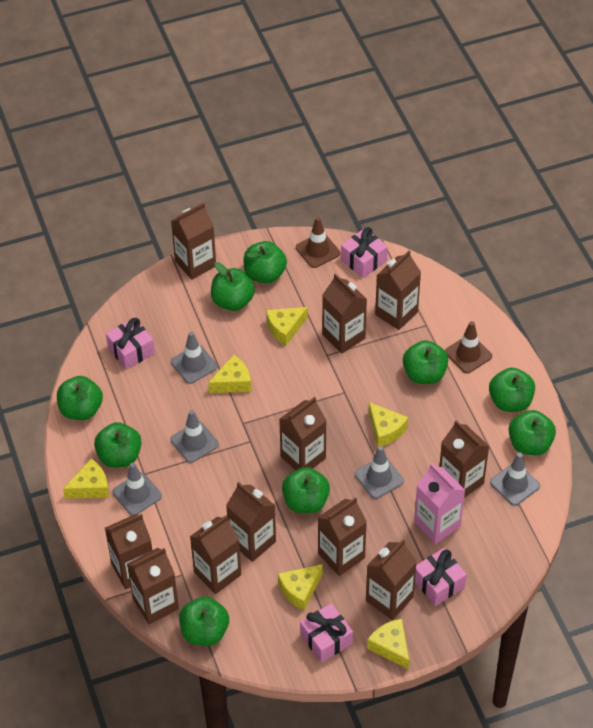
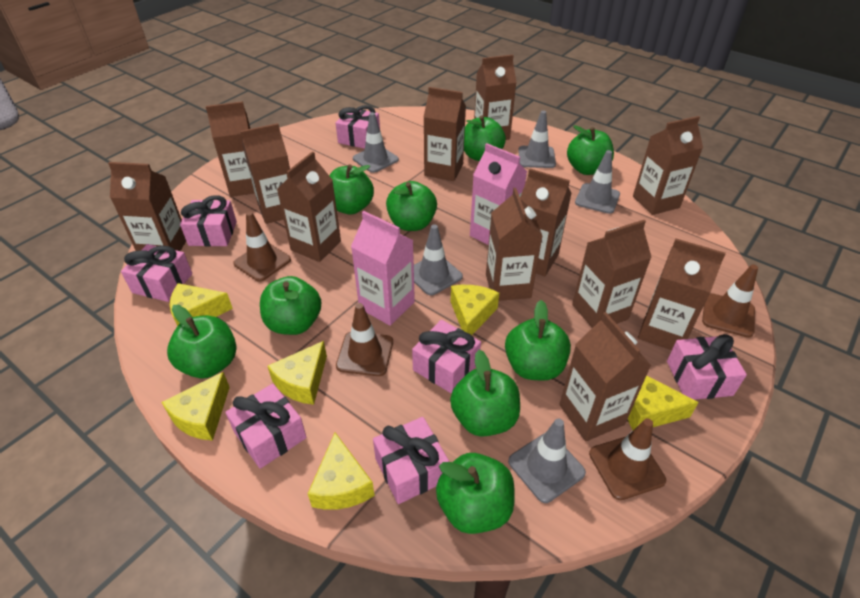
brown carton: 11 -> 12
brown traffic cone: 2 -> 4
pink carton: 1 -> 2
pink gift: 4 -> 7

